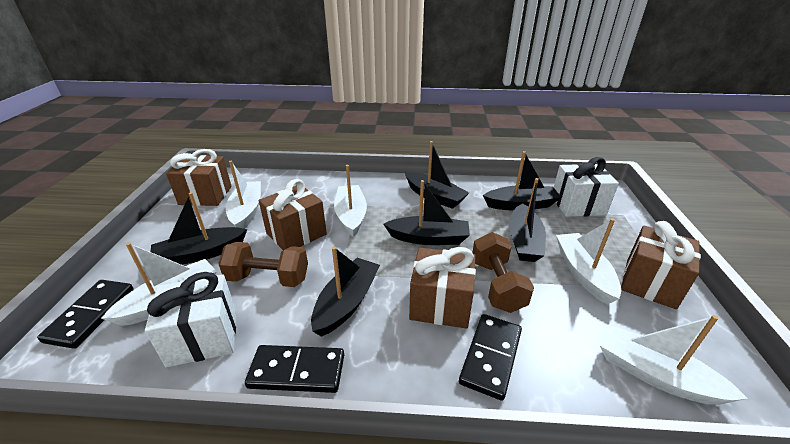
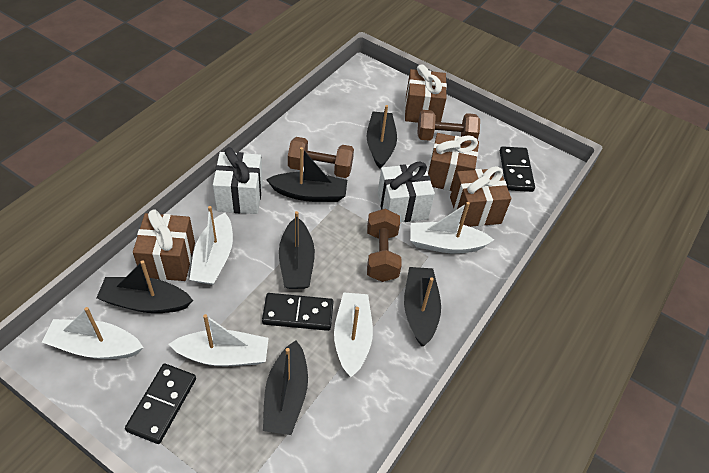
brown dumbbell: 2 -> 3

